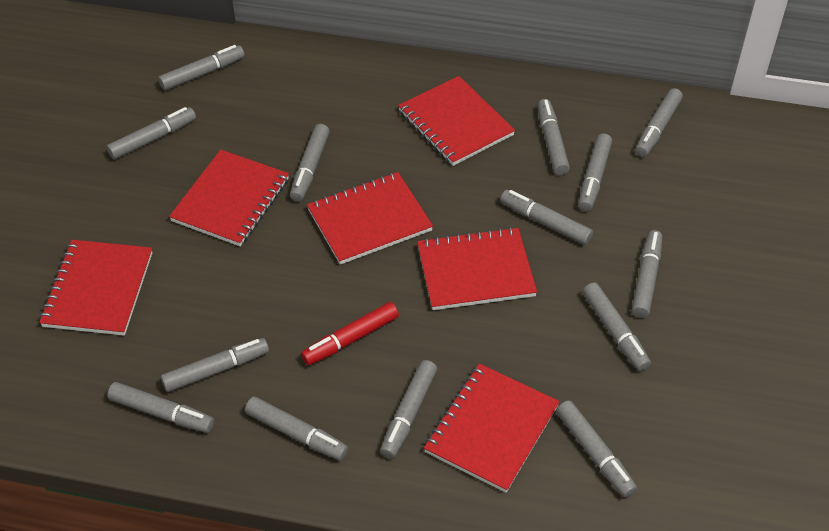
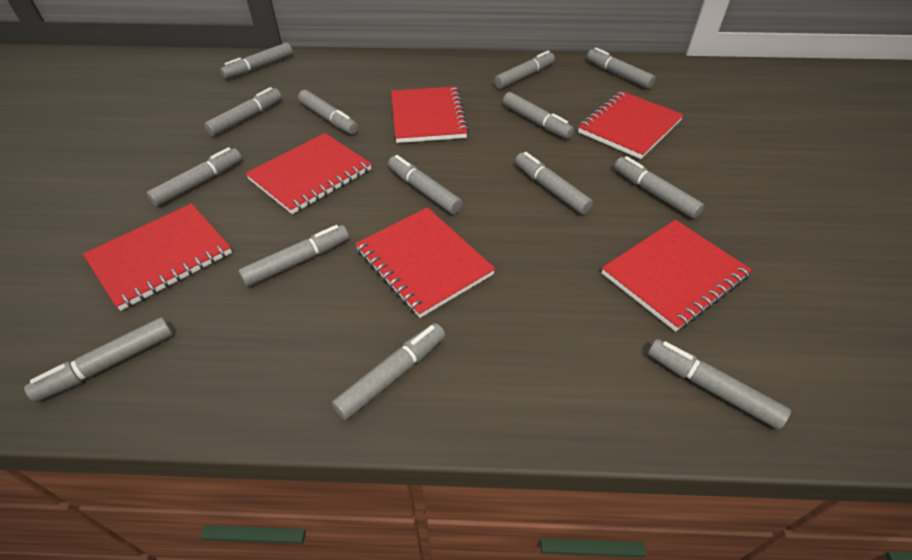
red marker: 1 -> 0

